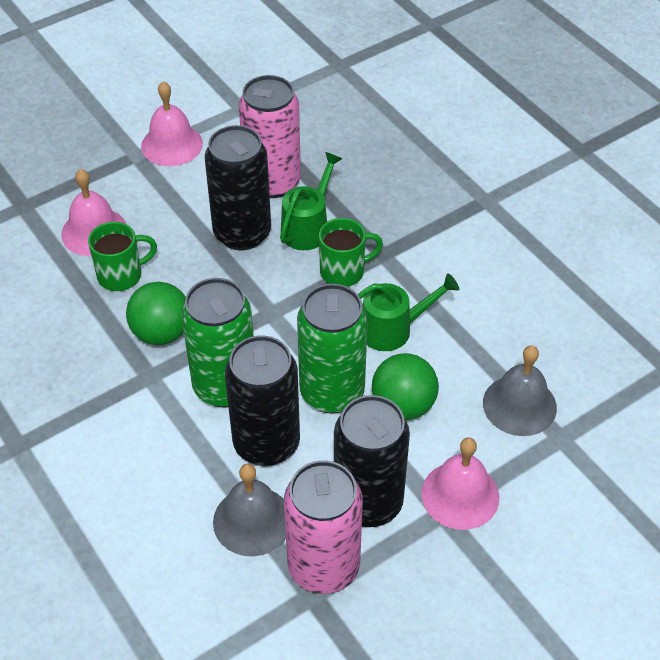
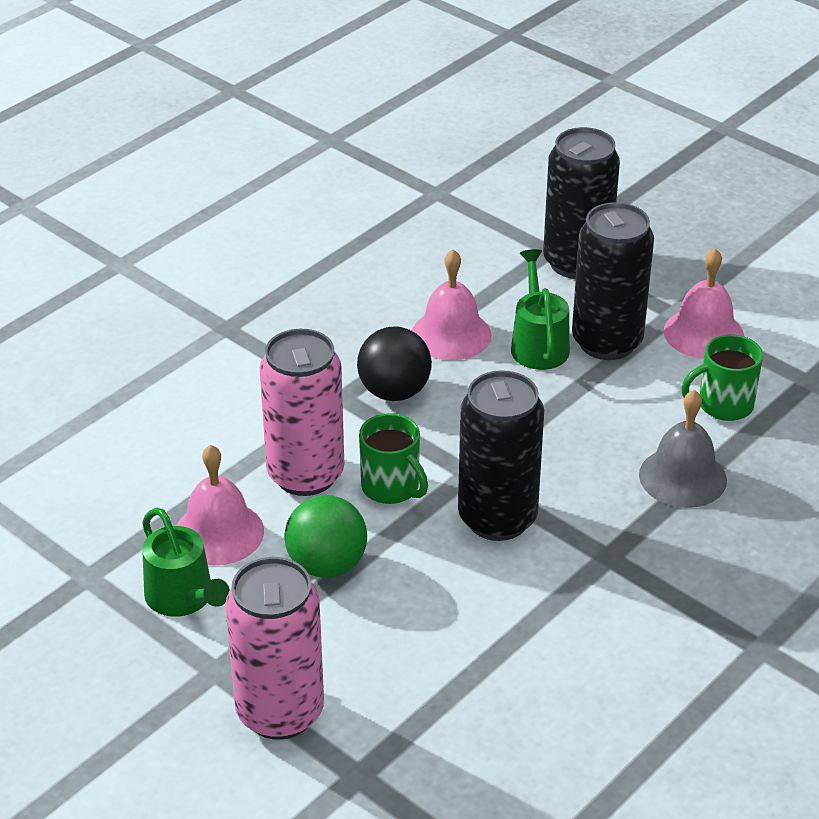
black ball: 0 -> 1
green ball: 2 -> 1
green can: 2 -> 0
grey bell: 2 -> 1

